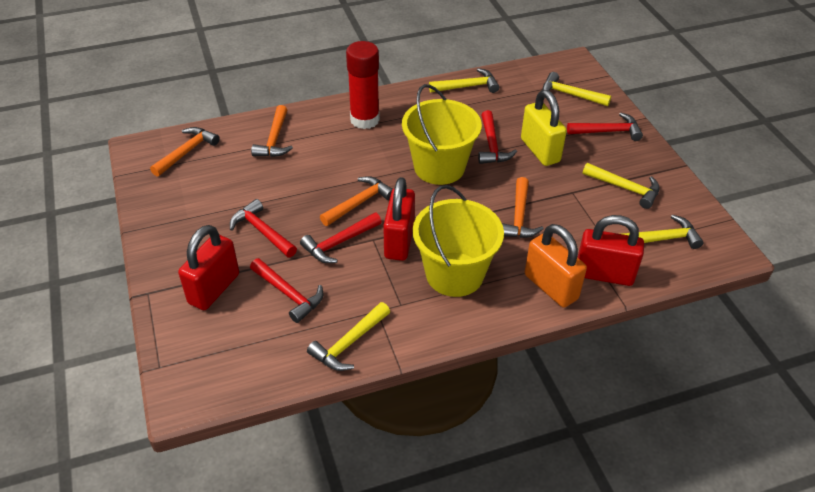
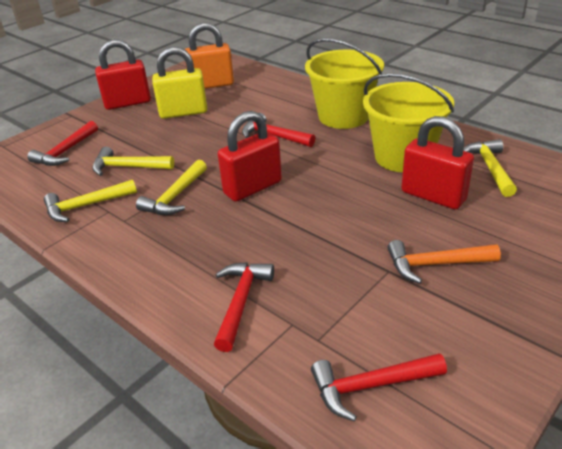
orange hammer: 4 -> 1
red glue stick: 1 -> 0
red hammer: 5 -> 4
yellow hammer: 5 -> 4

